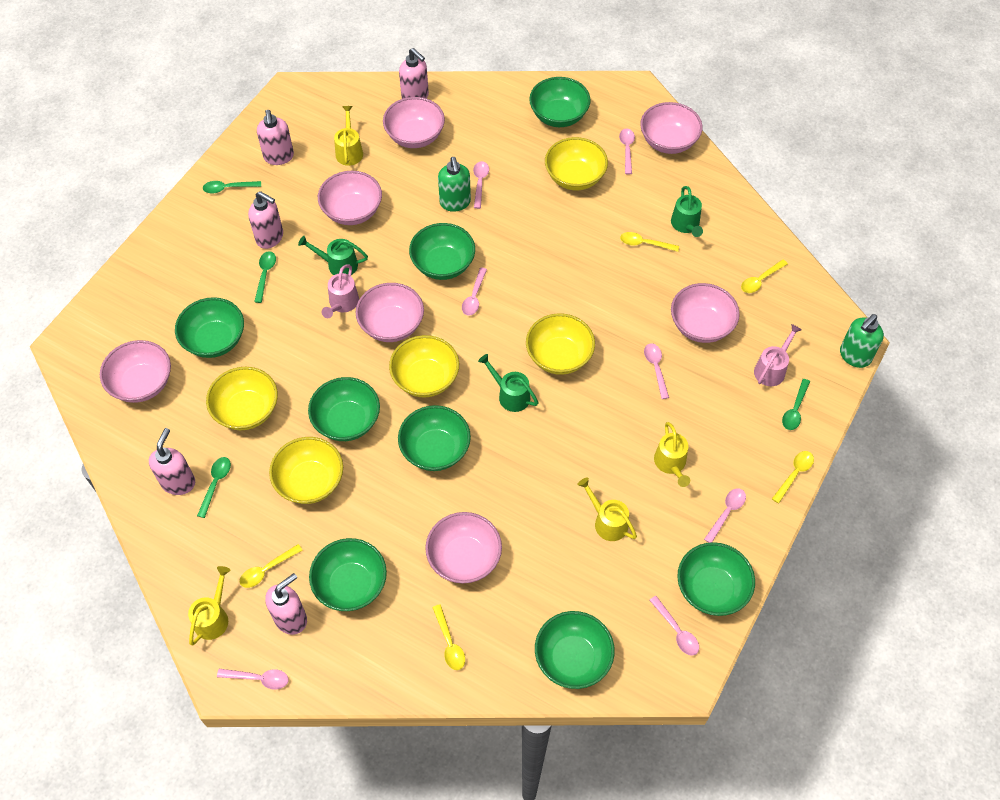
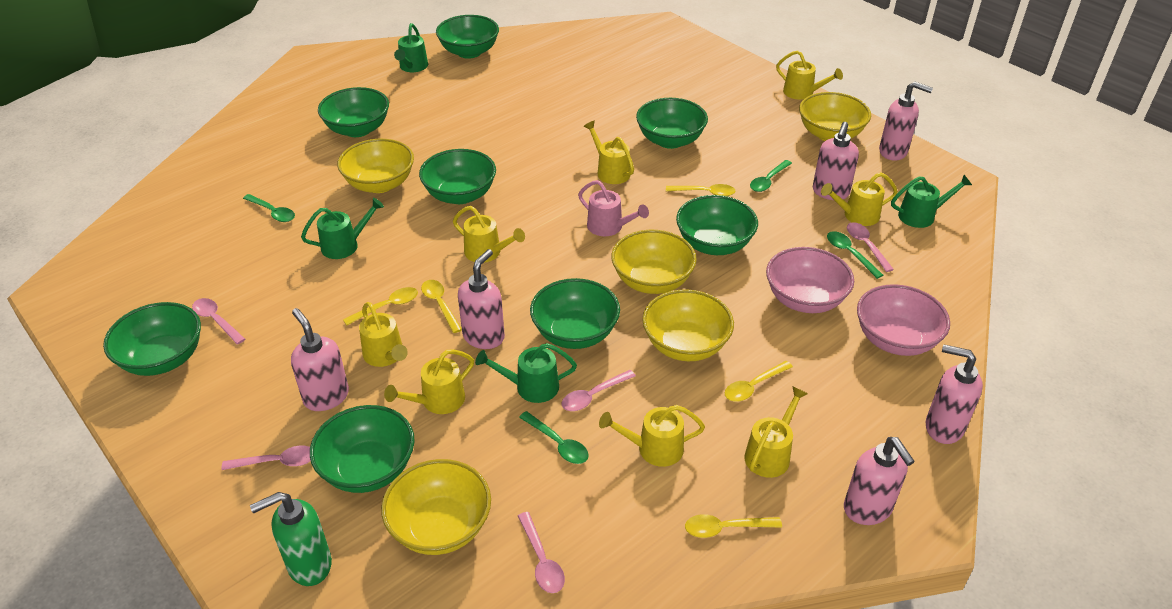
green soap dispenser: 2 -> 1
green watering can: 3 -> 4
pink bowl: 7 -> 2
pink soap dispenser: 5 -> 6
pink spoon: 7 -> 5
pink watering can: 2 -> 1
yellow watering can: 4 -> 8

